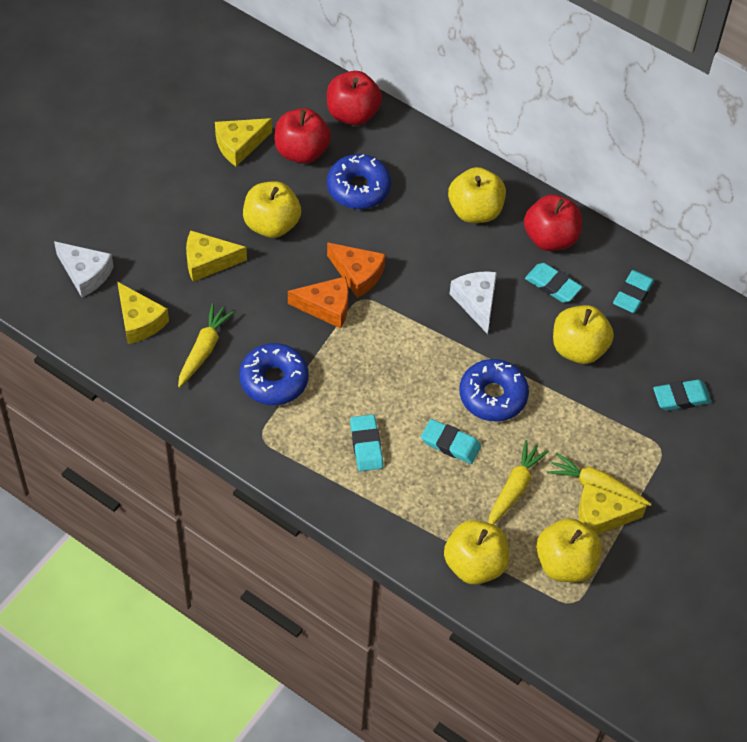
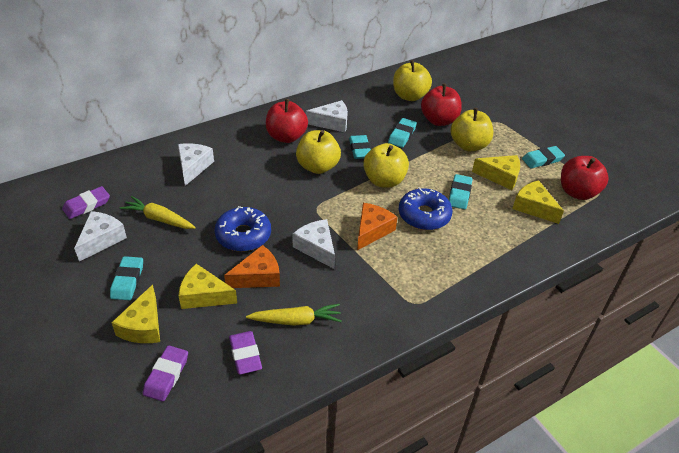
blue donut: 3 -> 2
purple eraser: 0 -> 3
white cheese: 2 -> 4
yellow apple: 5 -> 4
yellow carrot: 3 -> 2

